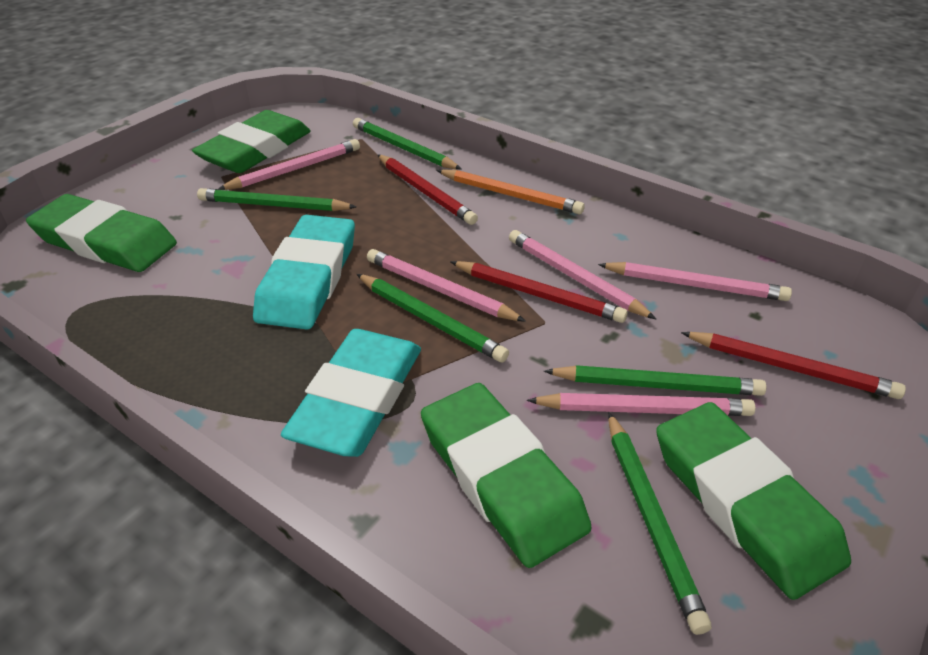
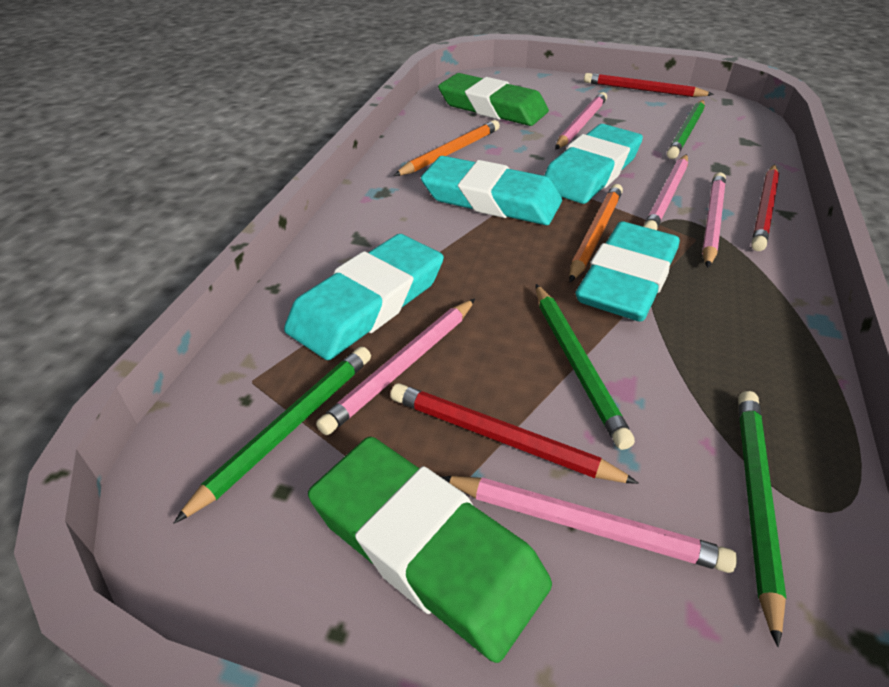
green eraser: 4 -> 2
green pencil: 5 -> 4
orange pencil: 1 -> 2
turquoise eraser: 2 -> 4

